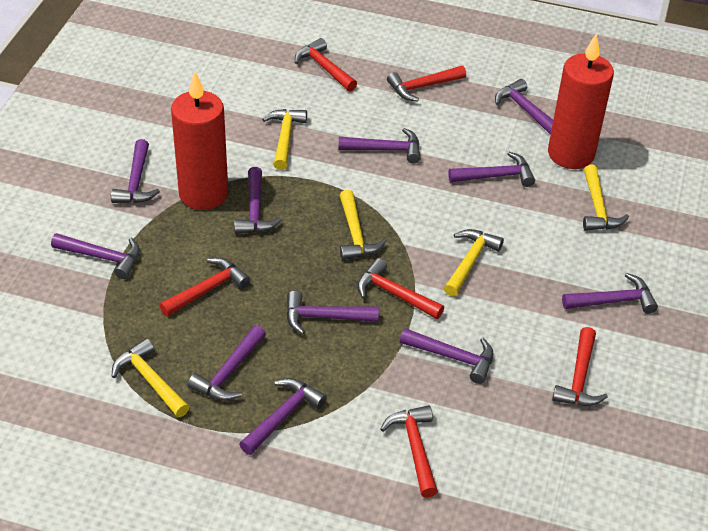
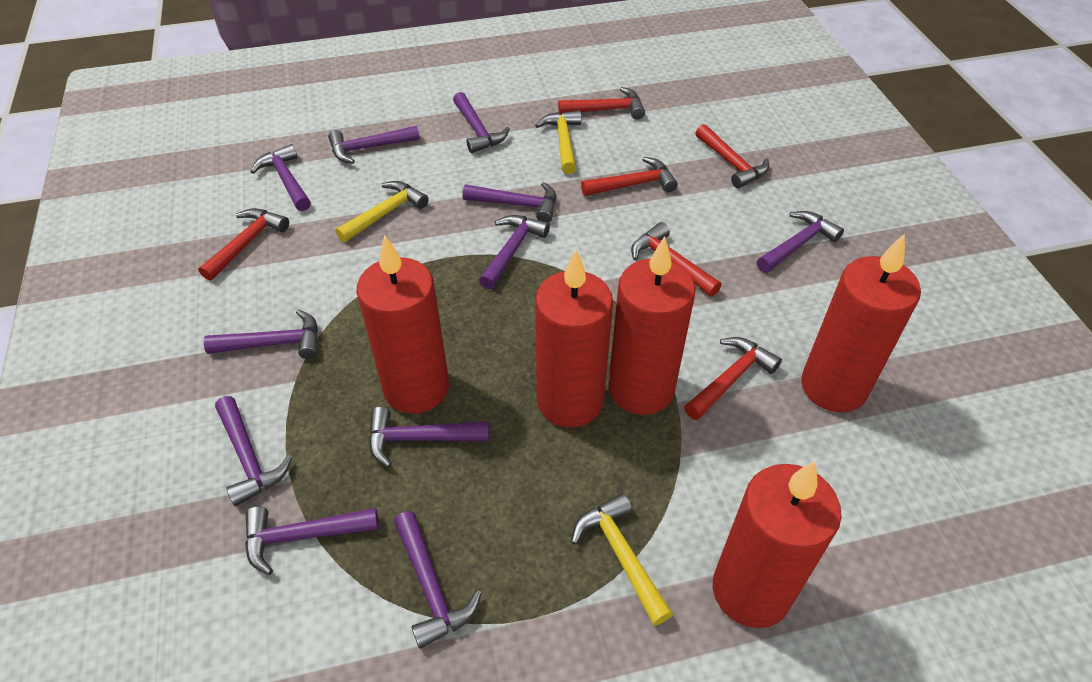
red candle: 2 -> 5
yellow hammer: 5 -> 3

